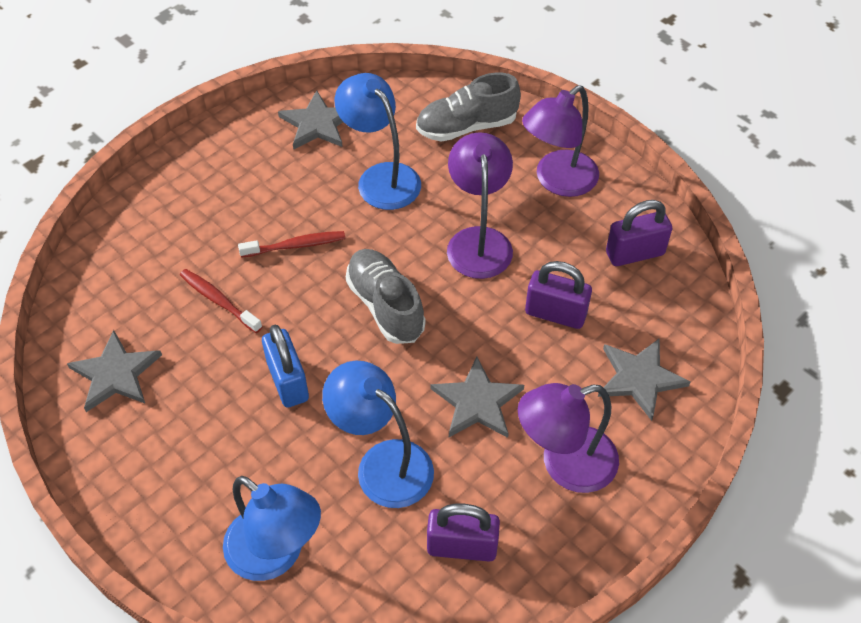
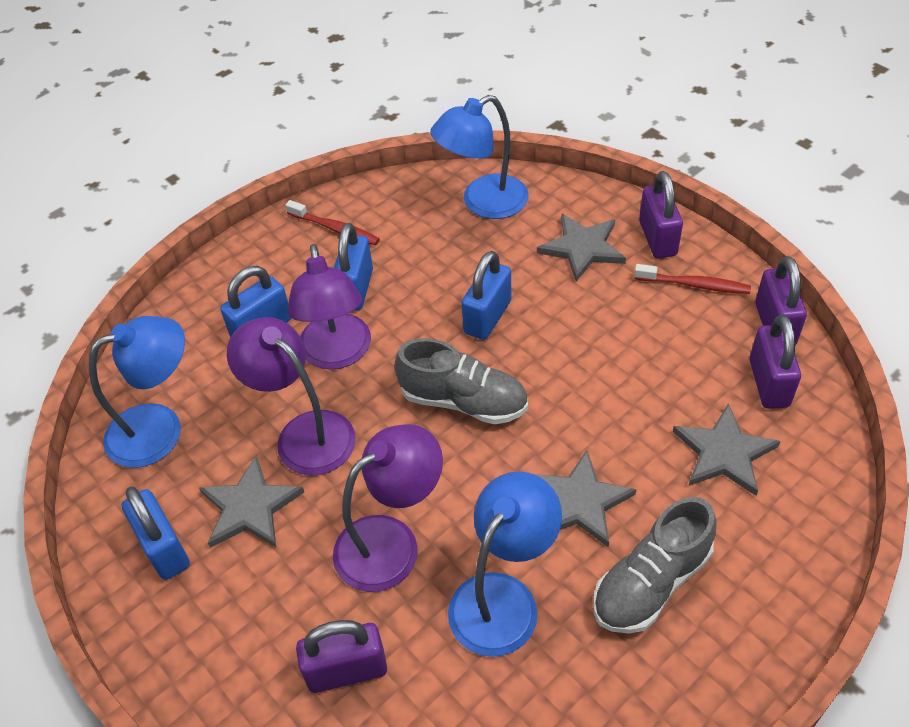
blue padlock: 1 -> 4
purple padlock: 3 -> 4

